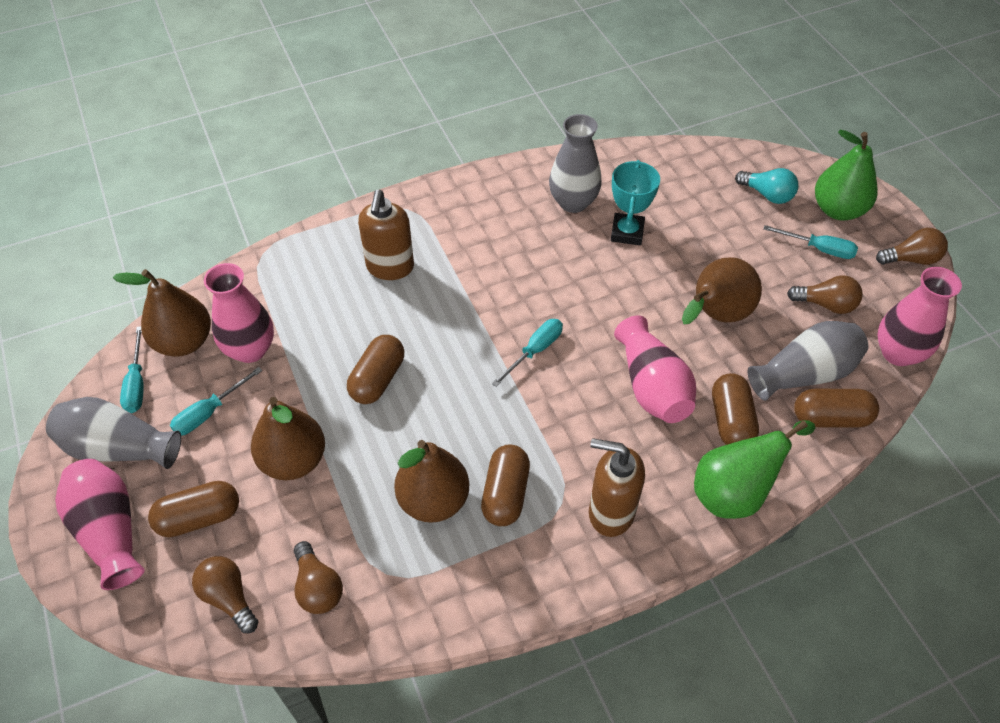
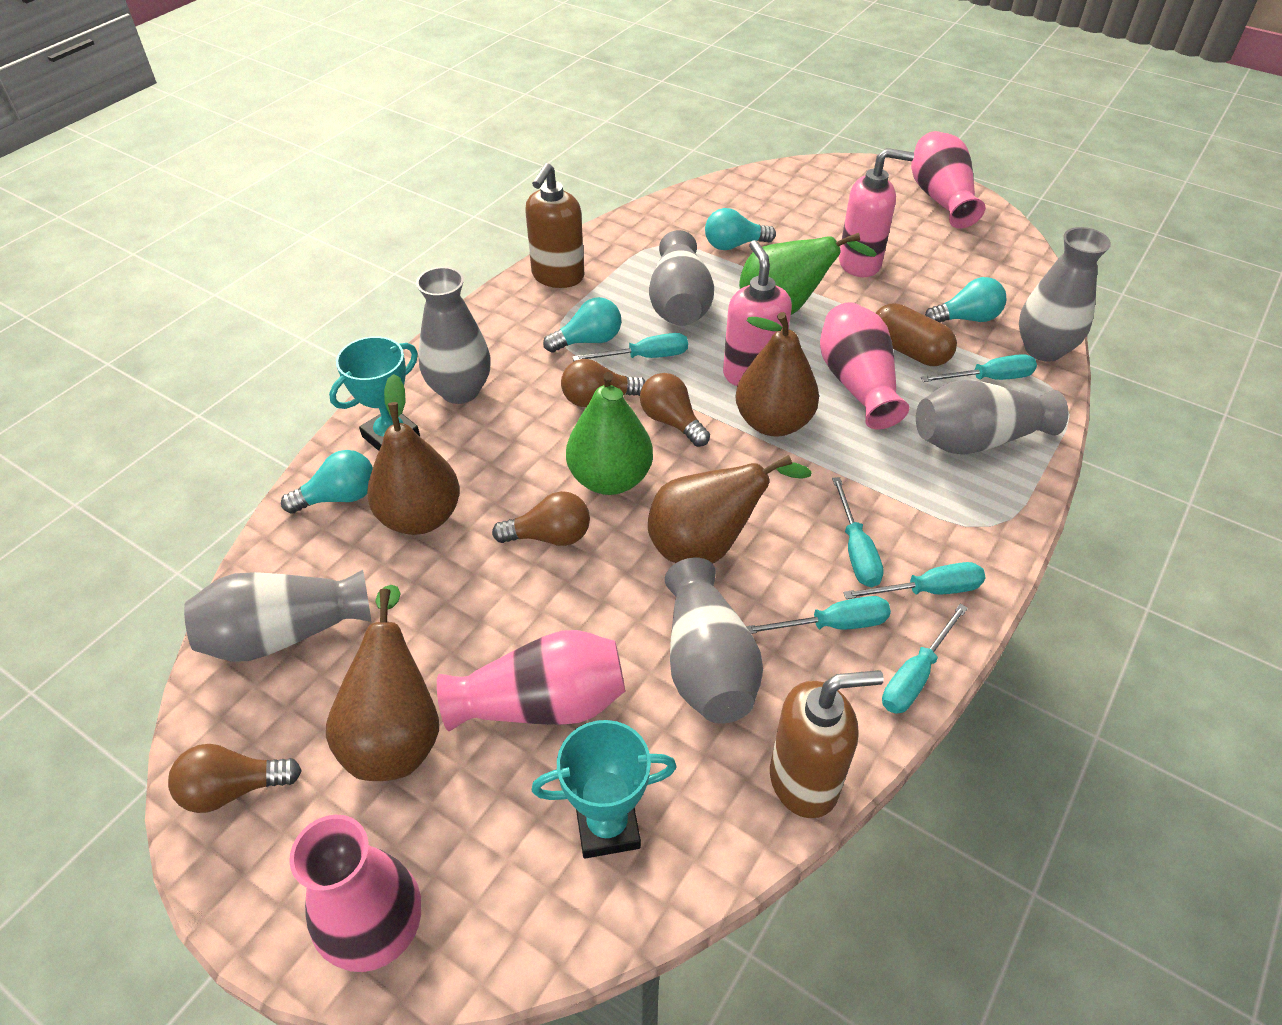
brown capsule: 5 -> 1
grey vase: 3 -> 6
pink soap dispenser: 0 -> 2
turquoise light bulb: 1 -> 4
turquoise screwdriver: 4 -> 6
turquoise trophy: 1 -> 2

